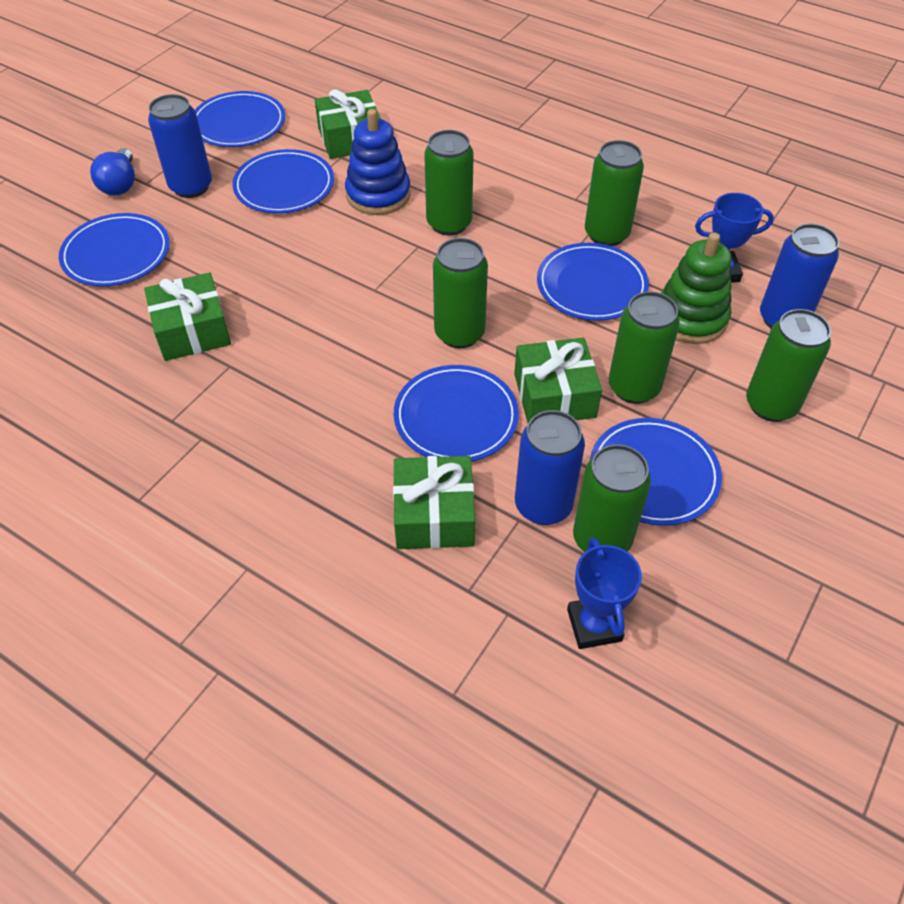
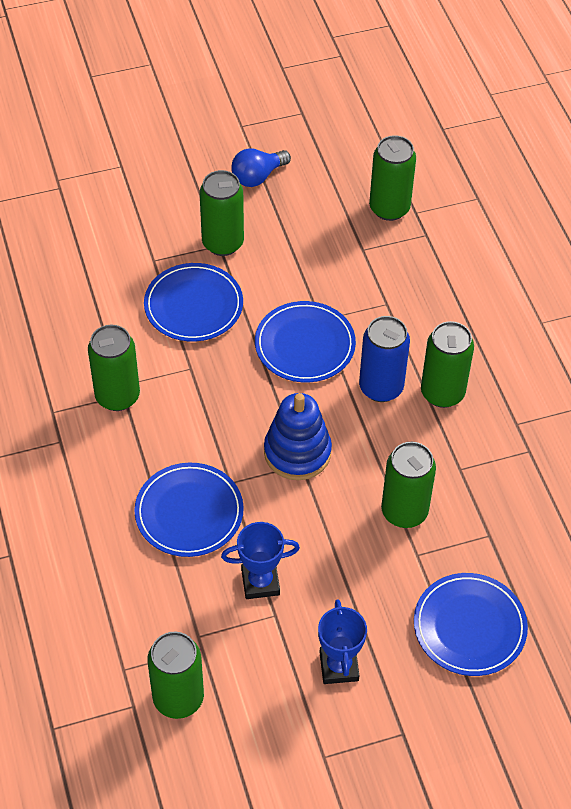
blue can: 3 -> 1
blue plate: 6 -> 4
green gift: 4 -> 0
green stacking toy: 1 -> 0

